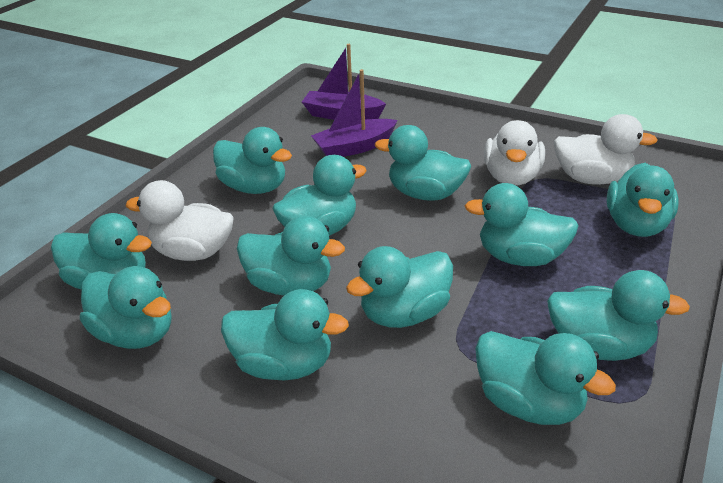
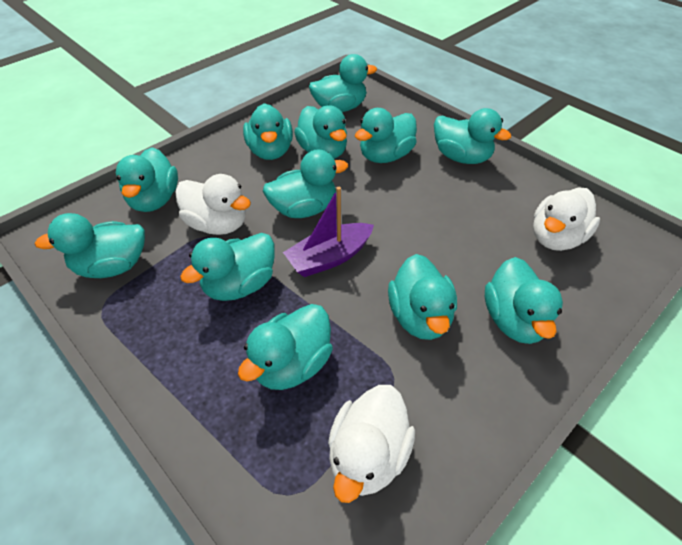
purple boat: 2 -> 1

